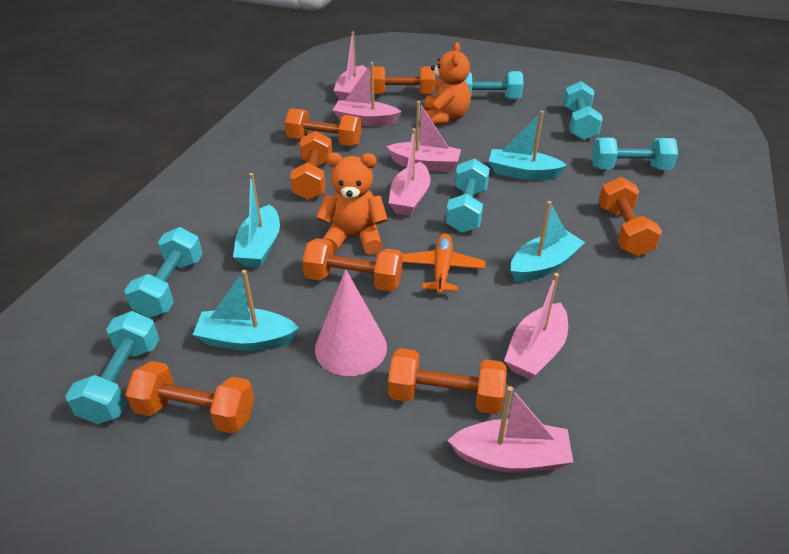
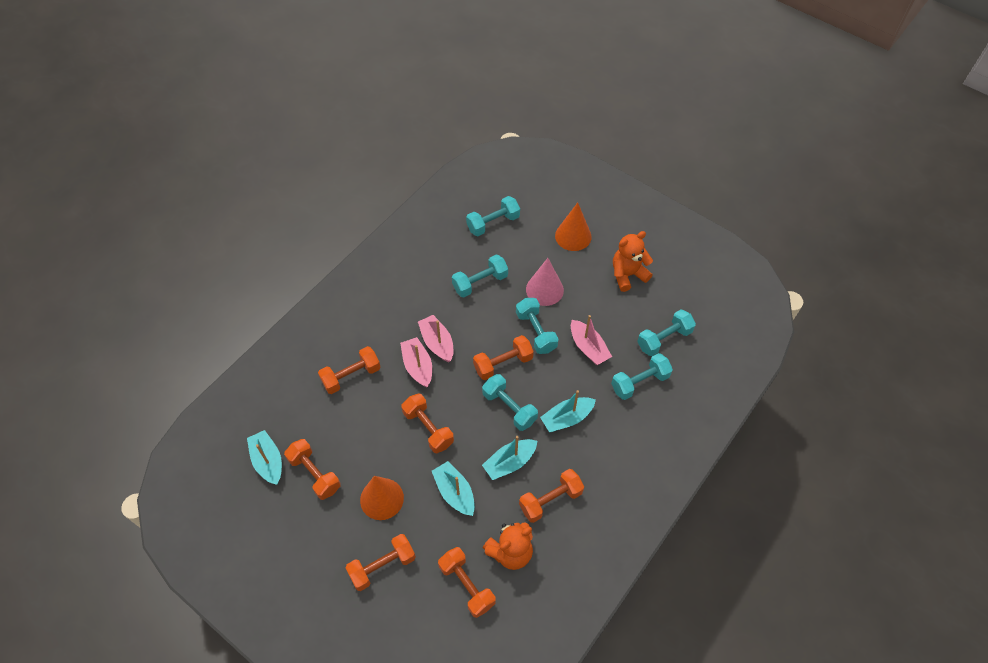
orange cone: 0 -> 2
orange plane: 1 -> 0
pink boat: 6 -> 3

